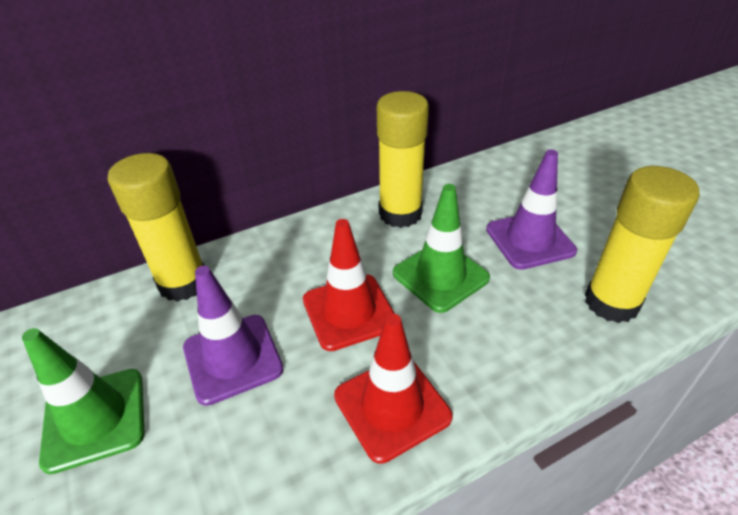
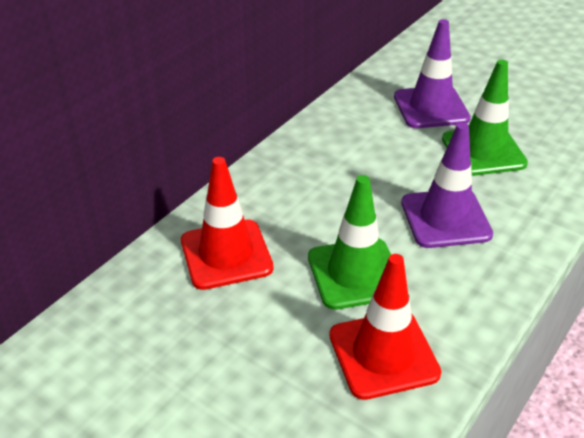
yellow glue stick: 3 -> 0

